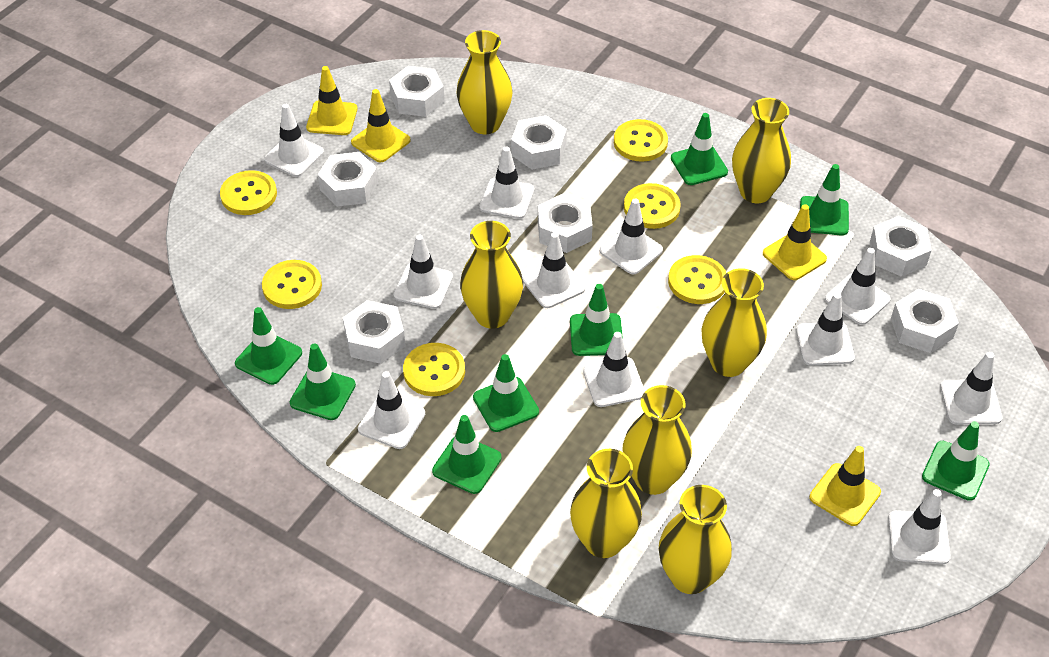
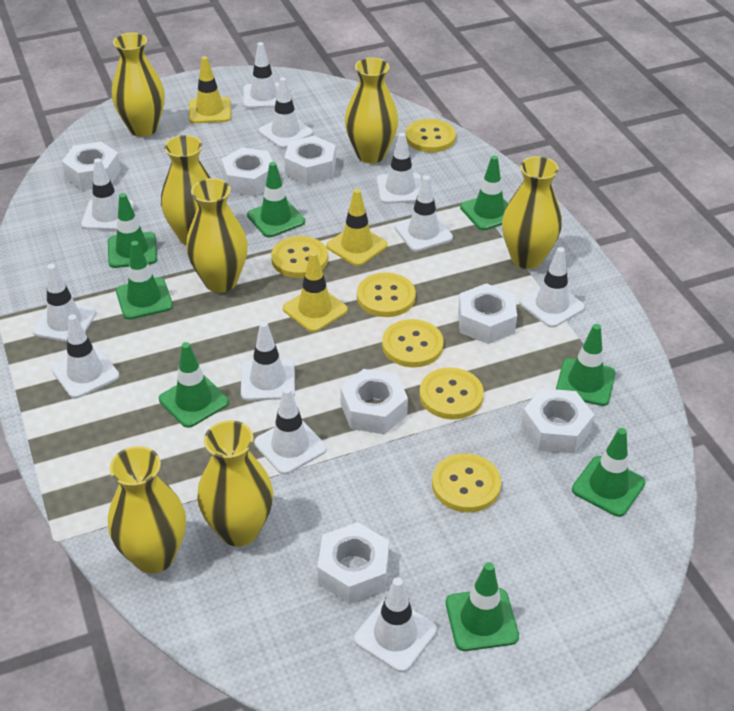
yellow traffic cone: 4 -> 3

